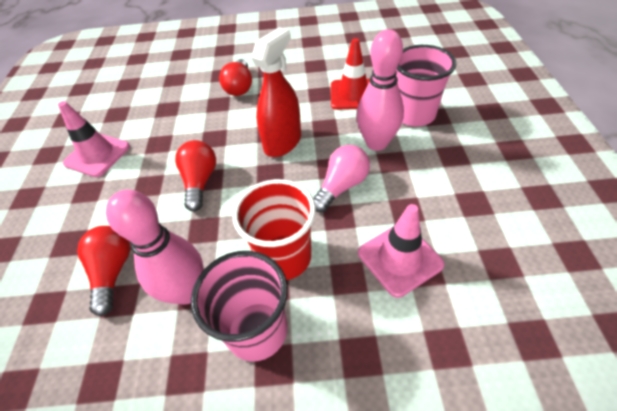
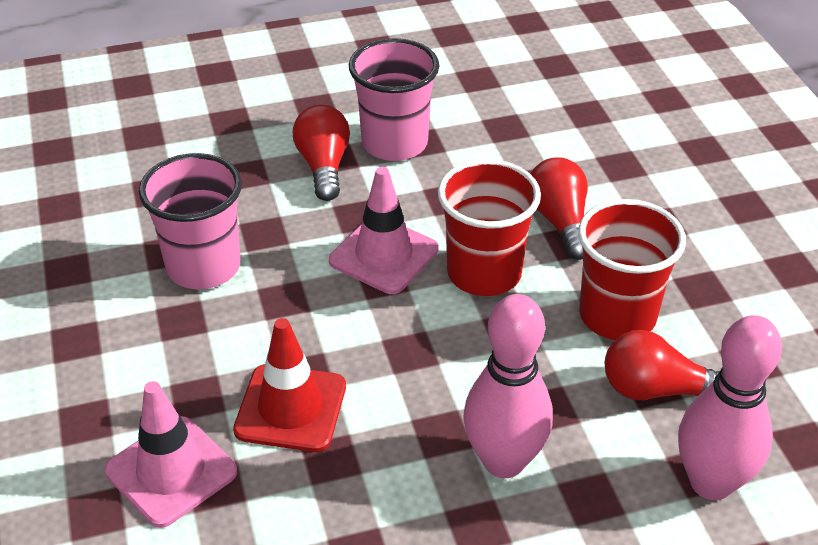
pink light bulb: 1 -> 0
red cup: 1 -> 2
red spray bottle: 1 -> 0

